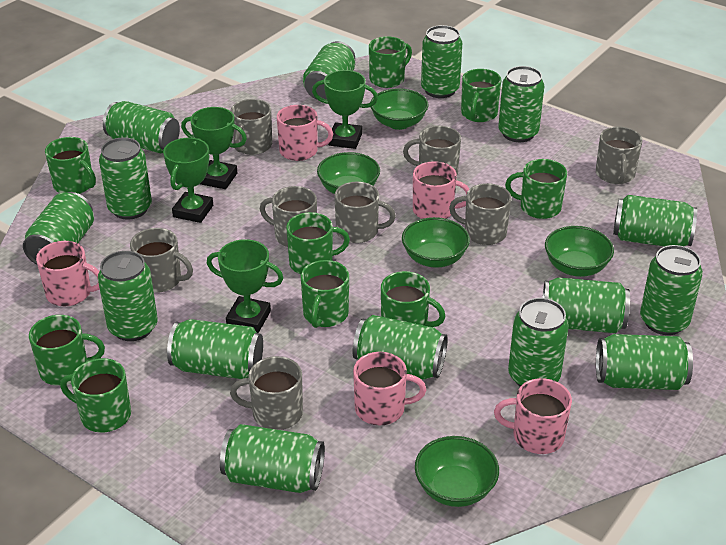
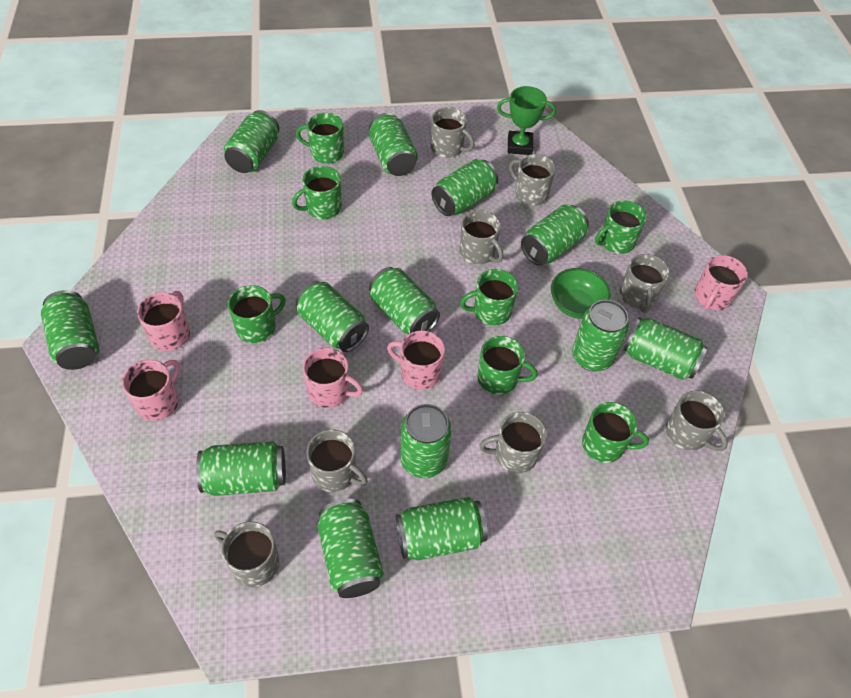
green bowl: 5 -> 1
green can: 15 -> 13
green mug: 9 -> 7
green trophy: 4 -> 1

